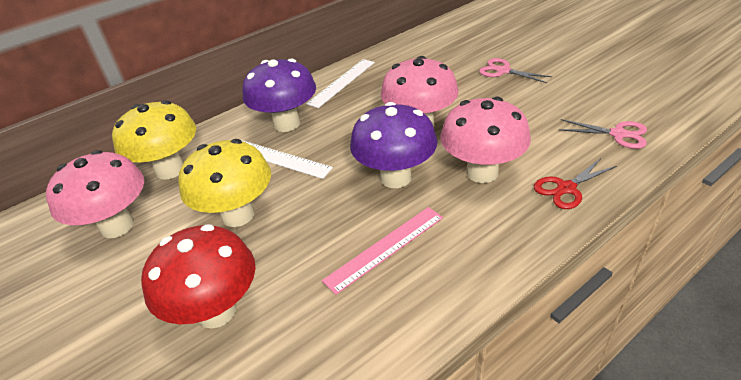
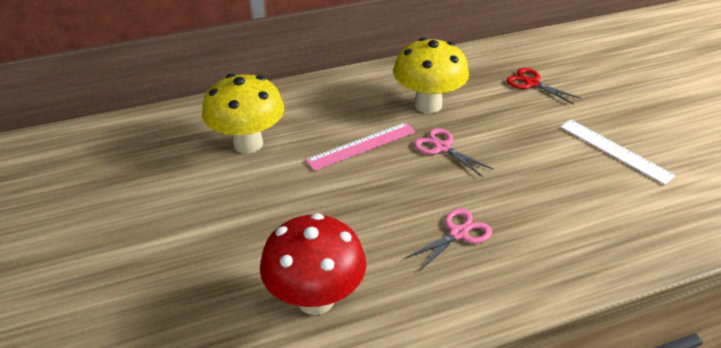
pink mushroom: 3 -> 0
purple mushroom: 2 -> 0
white ruler: 2 -> 1

